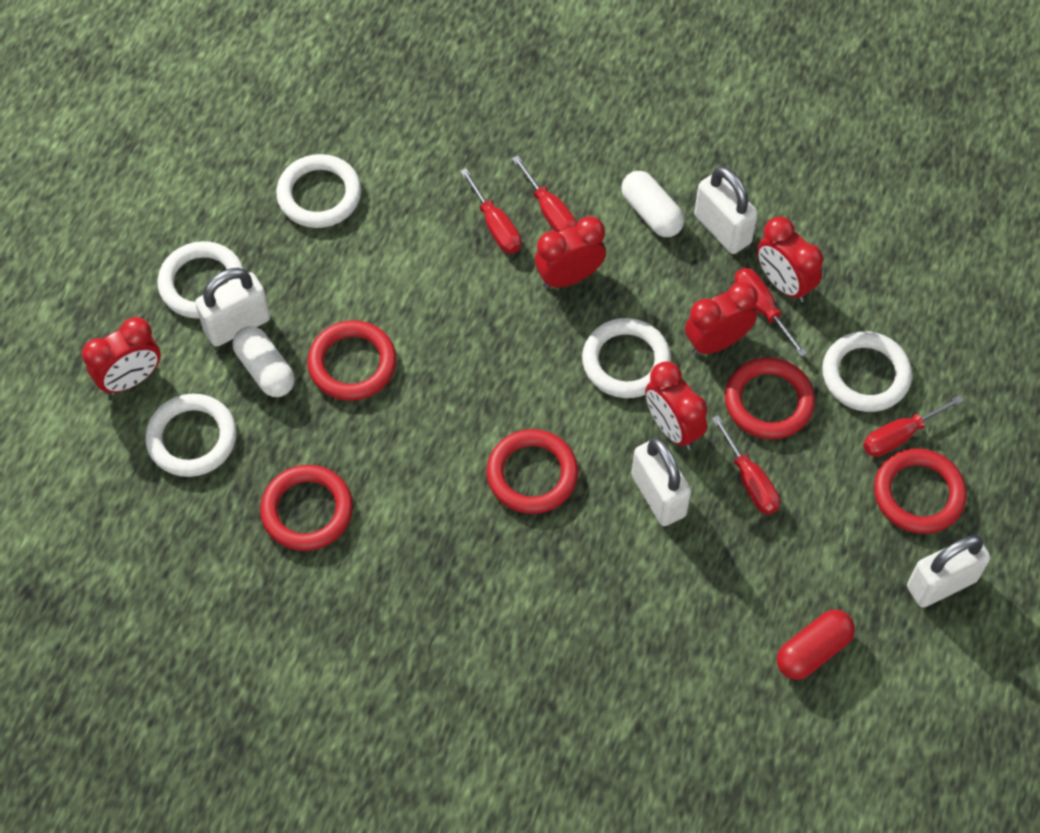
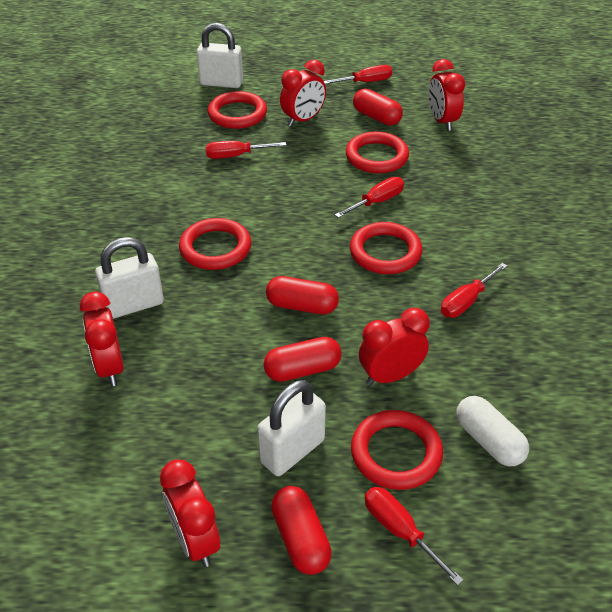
red capsule: 1 -> 4
white capsule: 2 -> 1
white padlock: 4 -> 3
white ring: 5 -> 0

